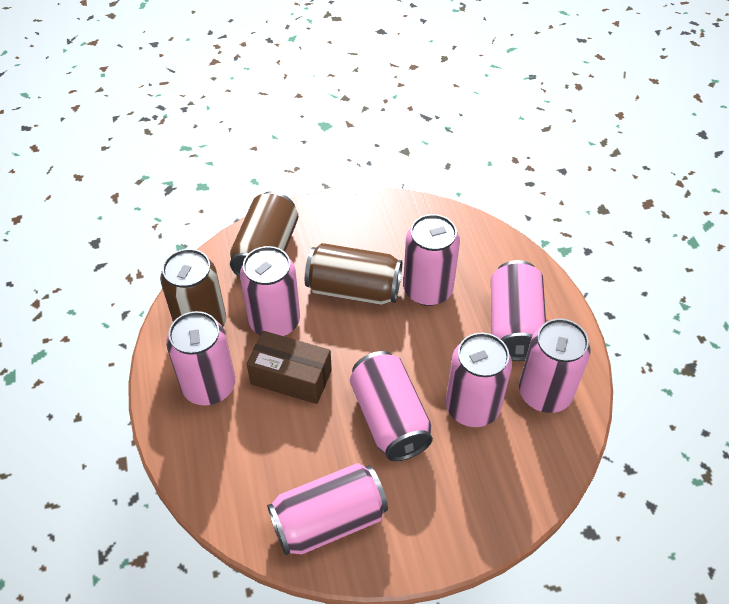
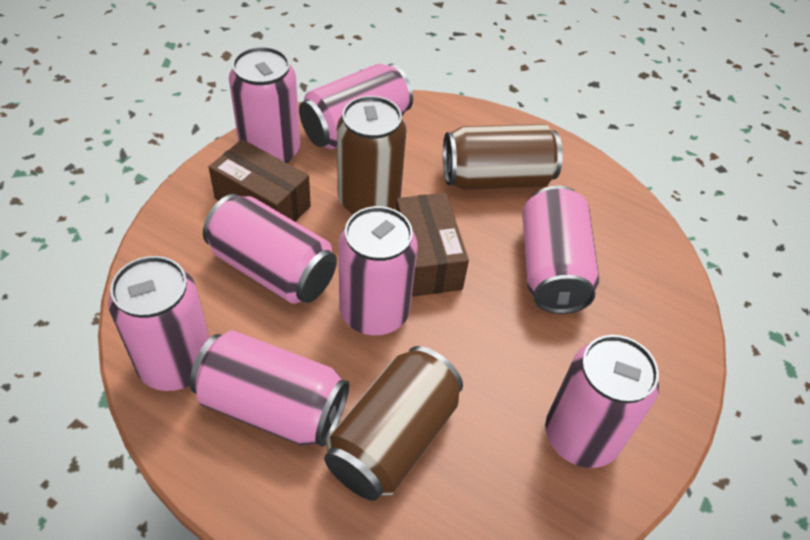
brown box: 1 -> 2

